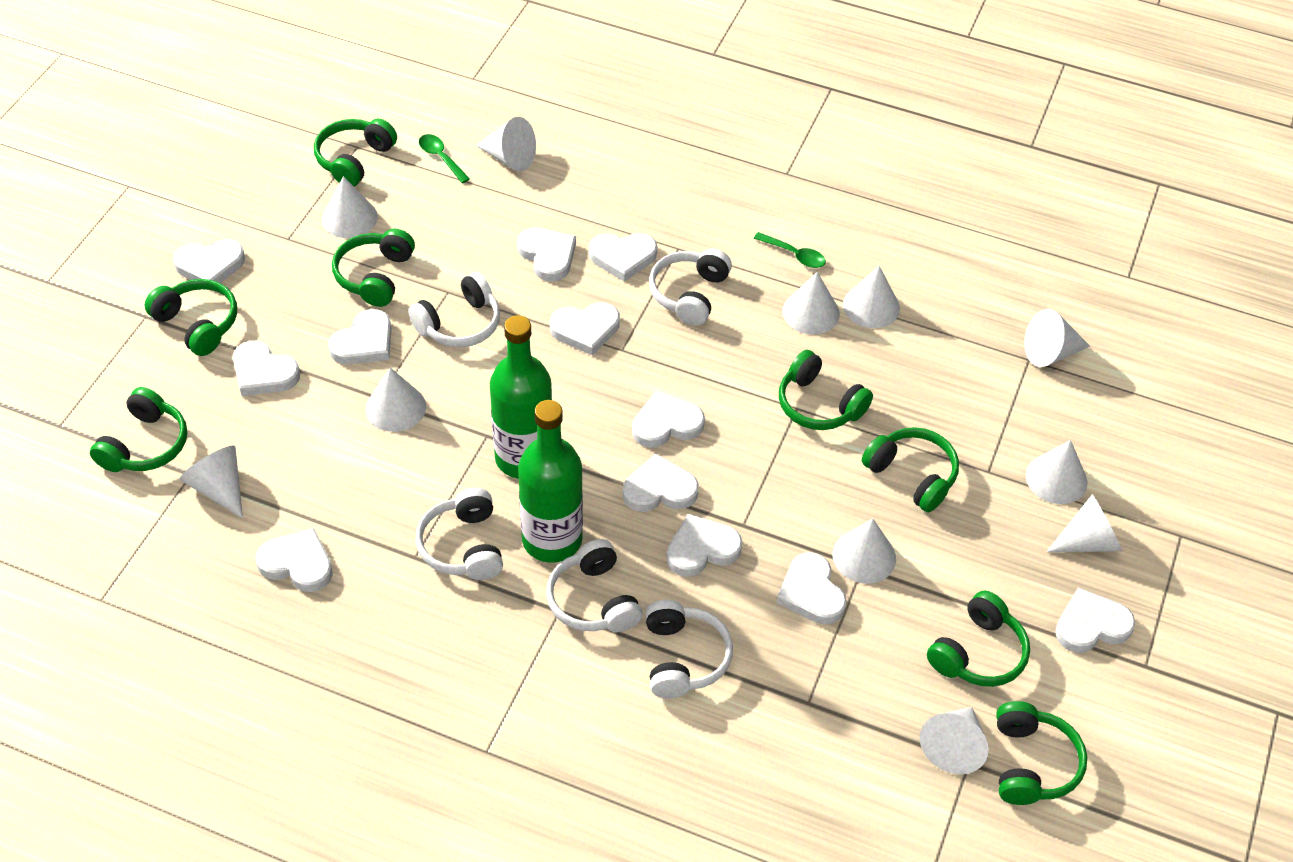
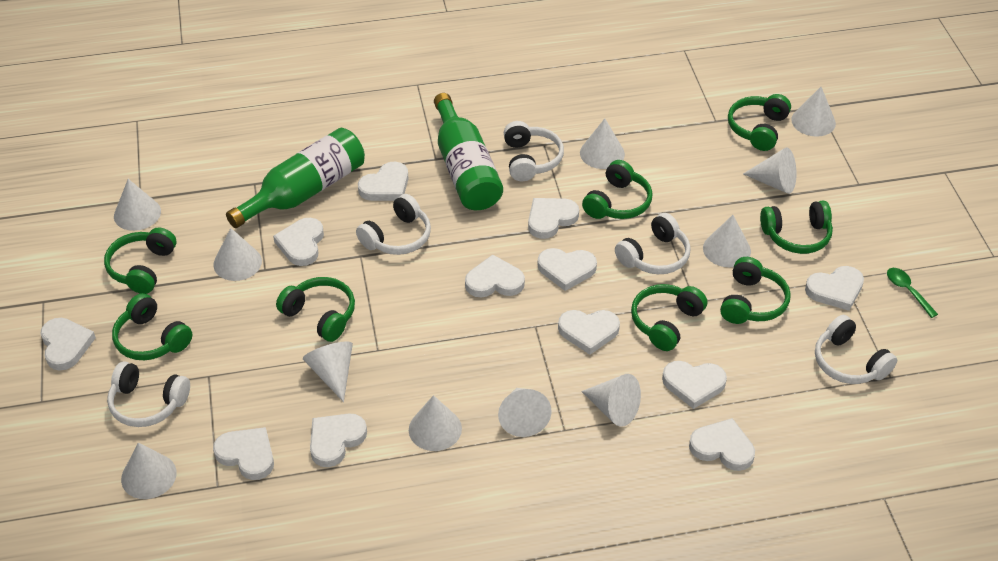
green spoon: 2 -> 1

